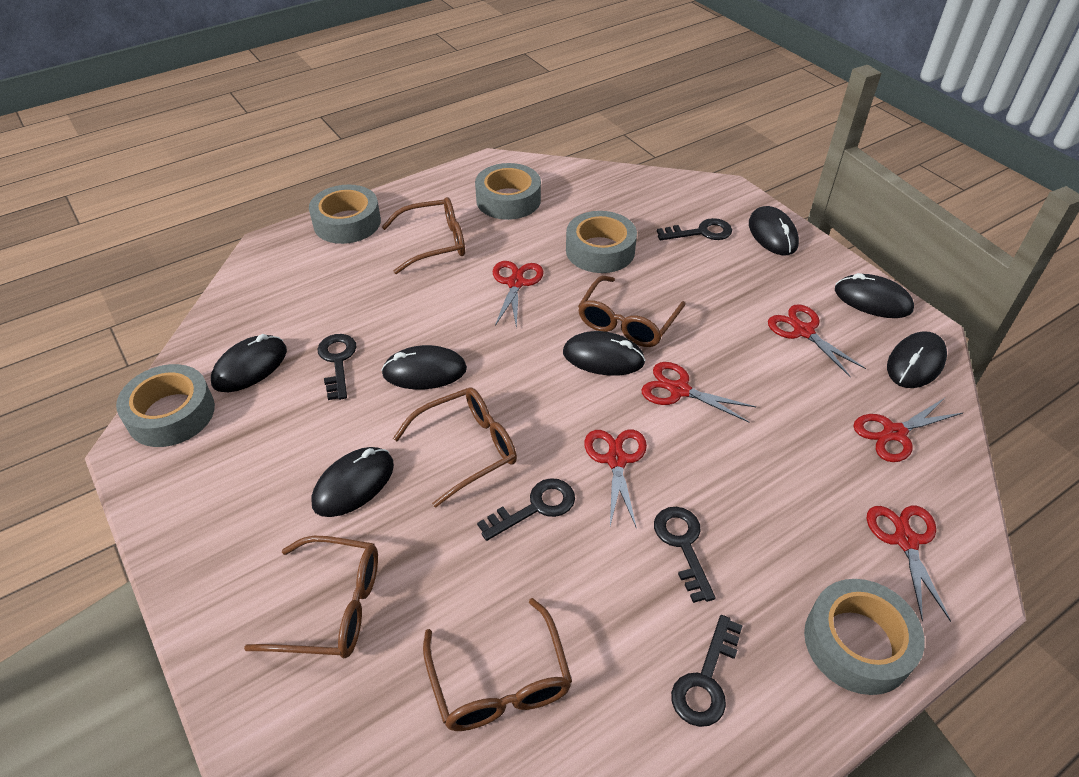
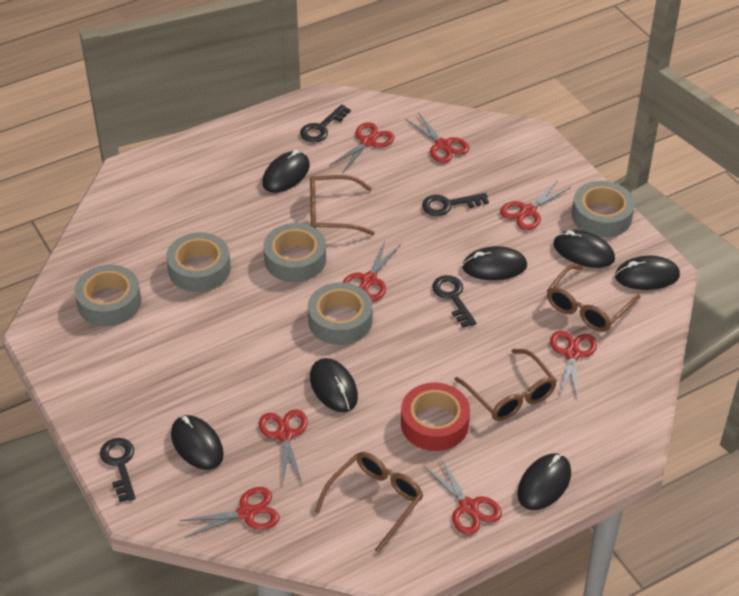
black key: 5 -> 4
brown glasses: 5 -> 4
red scissors: 6 -> 8
red tape: 0 -> 1

